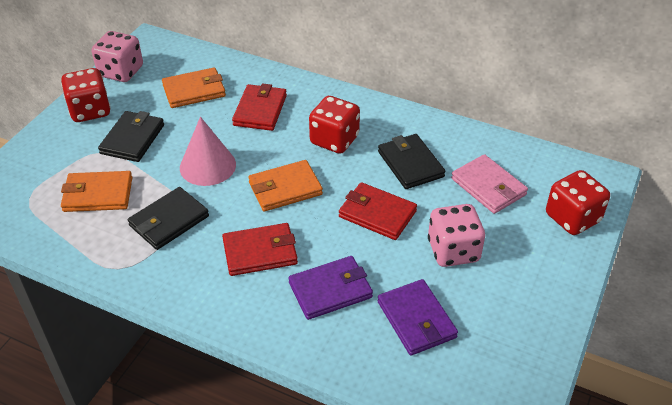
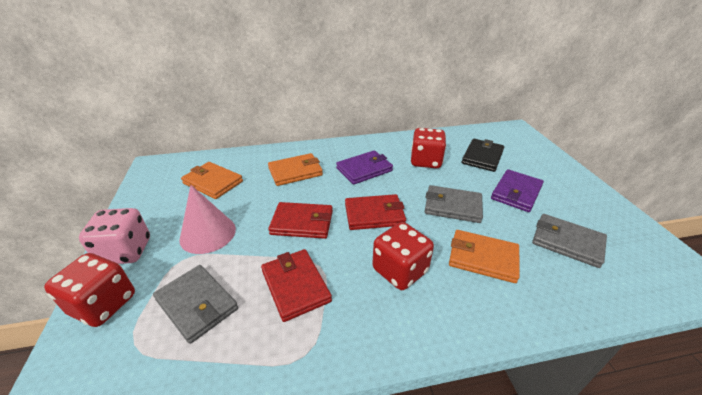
black wallet: 3 -> 1
grey wallet: 0 -> 3
pink dice: 2 -> 1
pink wallet: 1 -> 0

